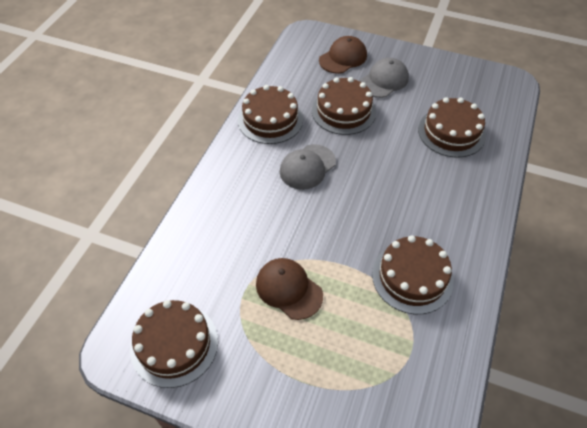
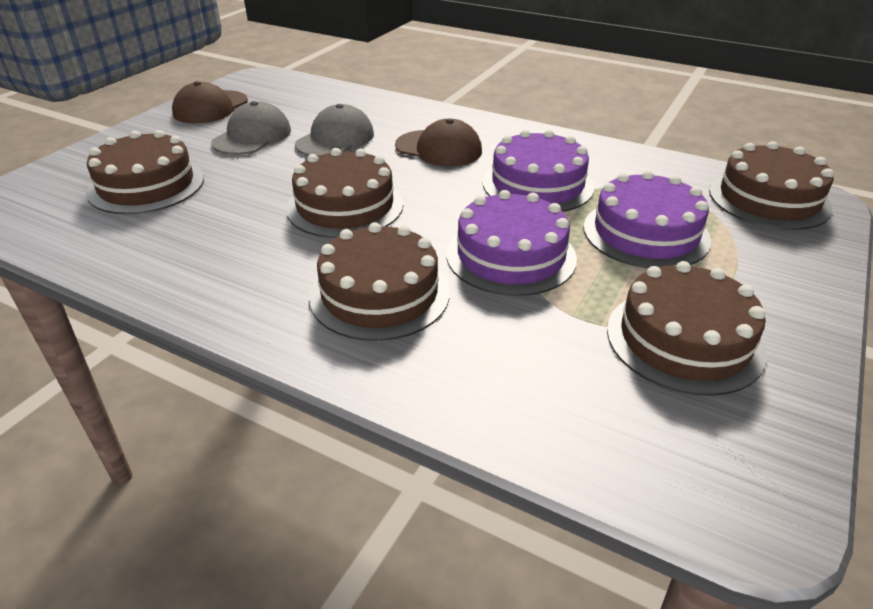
purple cake: 0 -> 3

